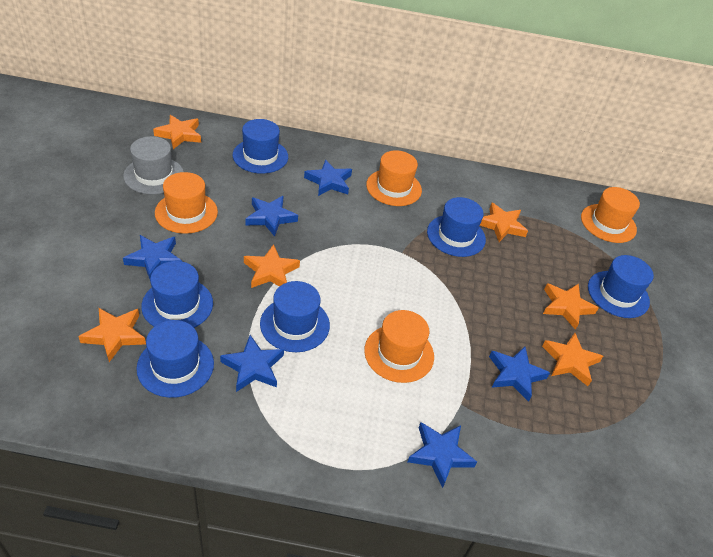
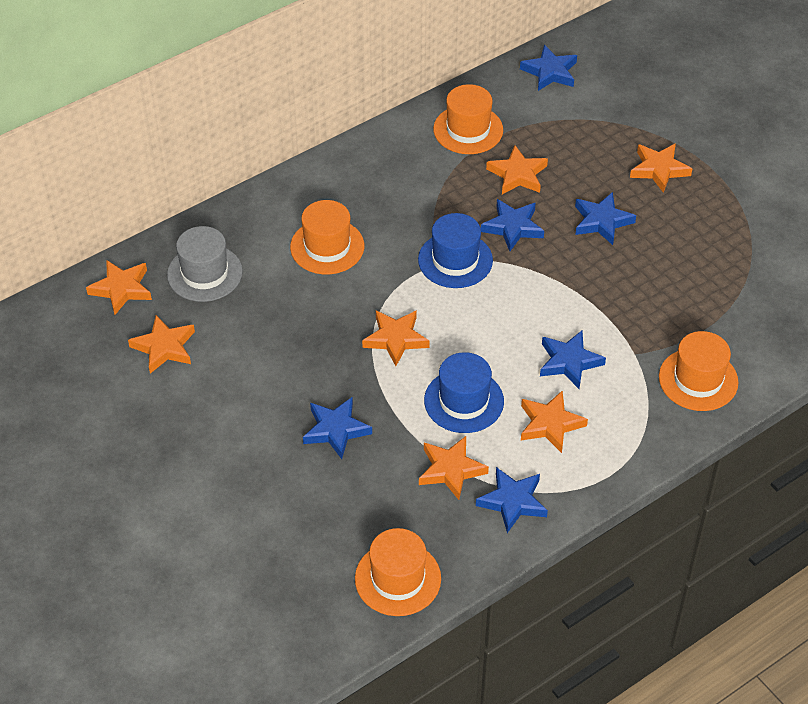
blue hat: 6 -> 2
orange star: 6 -> 7

